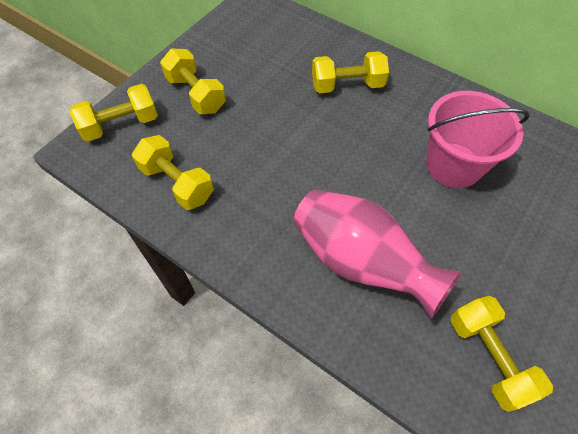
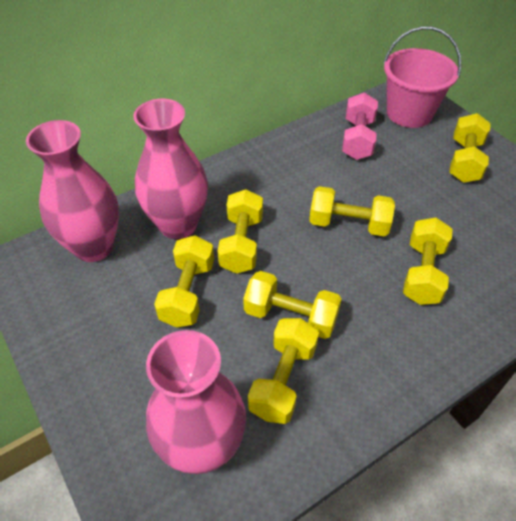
pink dumbbell: 0 -> 1
pink vase: 1 -> 3
yellow dumbbell: 5 -> 7

